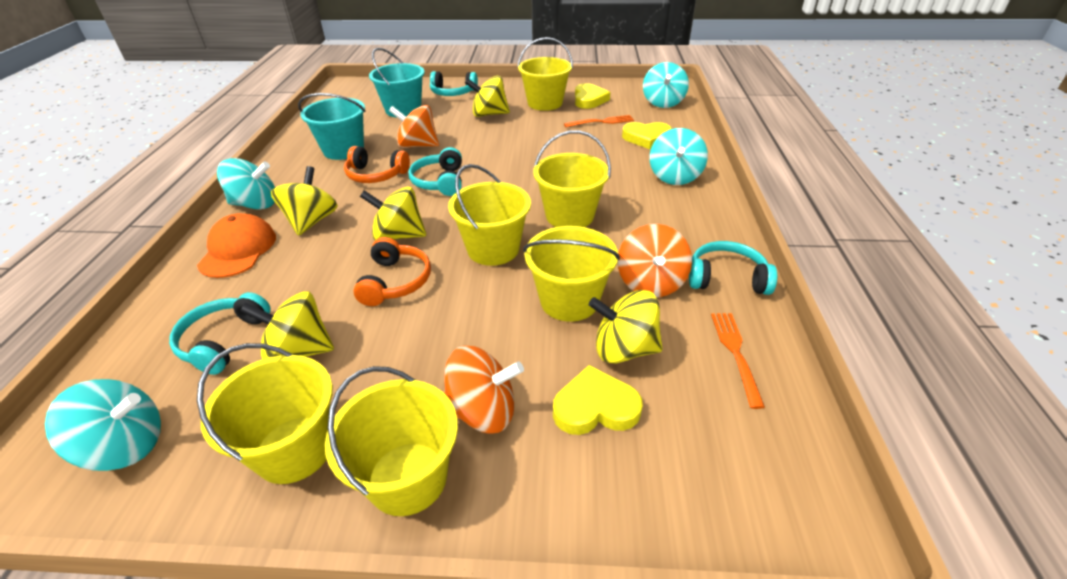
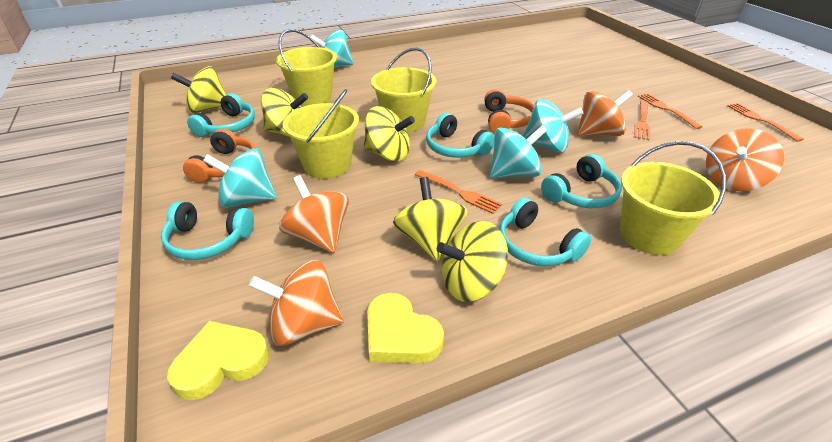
orange cap: 1 -> 0
orange fork: 2 -> 4
orange spinning top: 3 -> 4
turquoise bucket: 2 -> 0
turquoise headphones: 4 -> 5
yellow bucket: 6 -> 4
yellow heart: 3 -> 2

